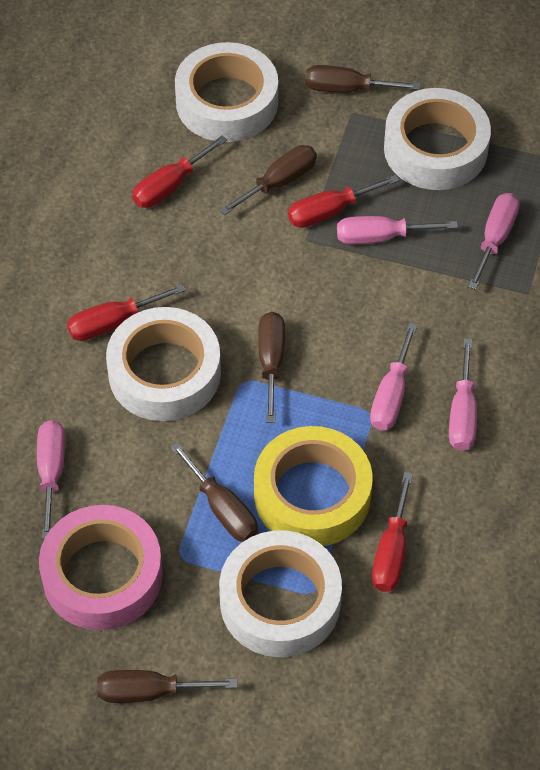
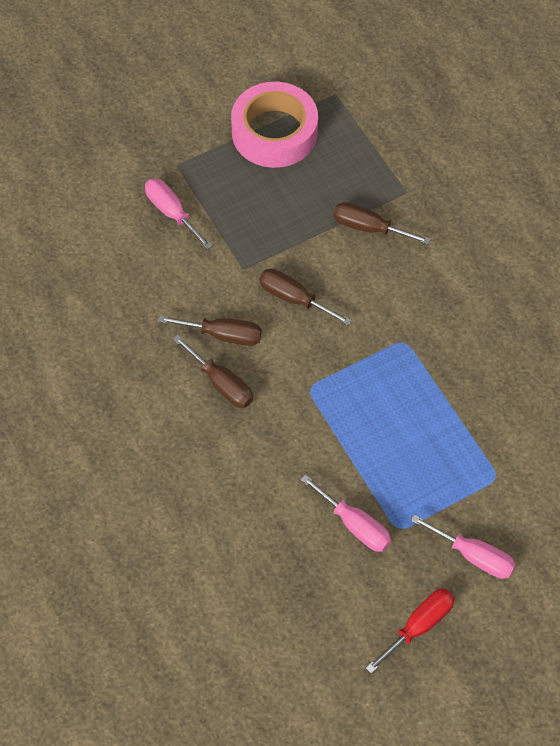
brown screwdriver: 5 -> 4
pink screwdriver: 5 -> 3
red screwdriver: 4 -> 1
white tape: 4 -> 0
yellow tape: 1 -> 0

